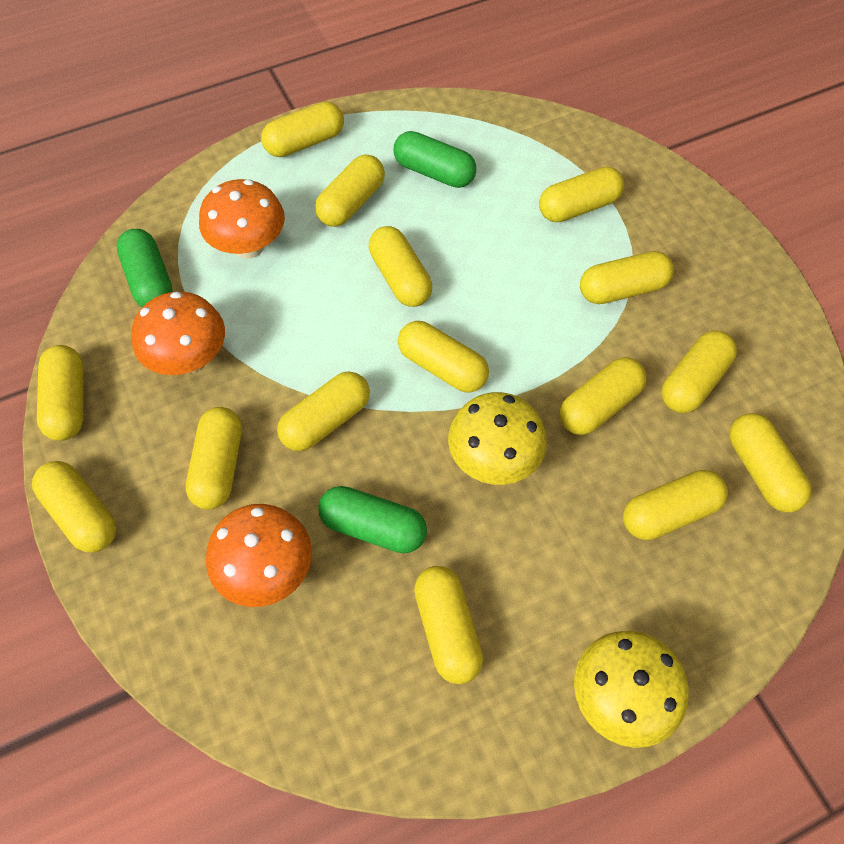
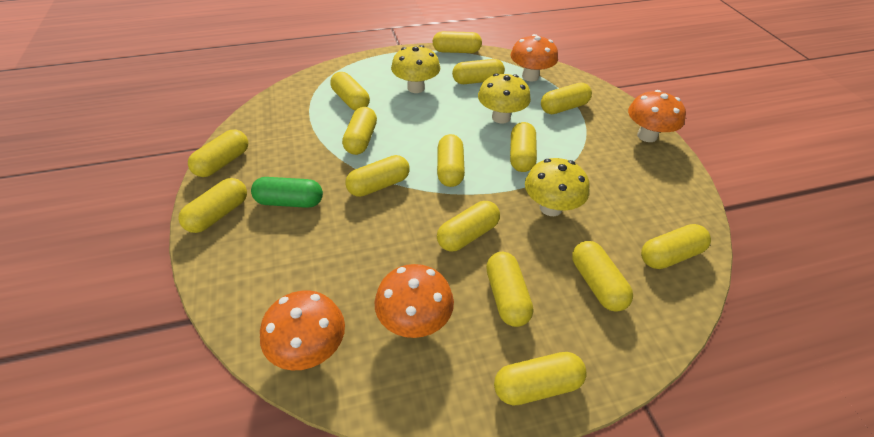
green capsule: 3 -> 1
orange mushroom: 3 -> 4
yellow mushroom: 2 -> 3

